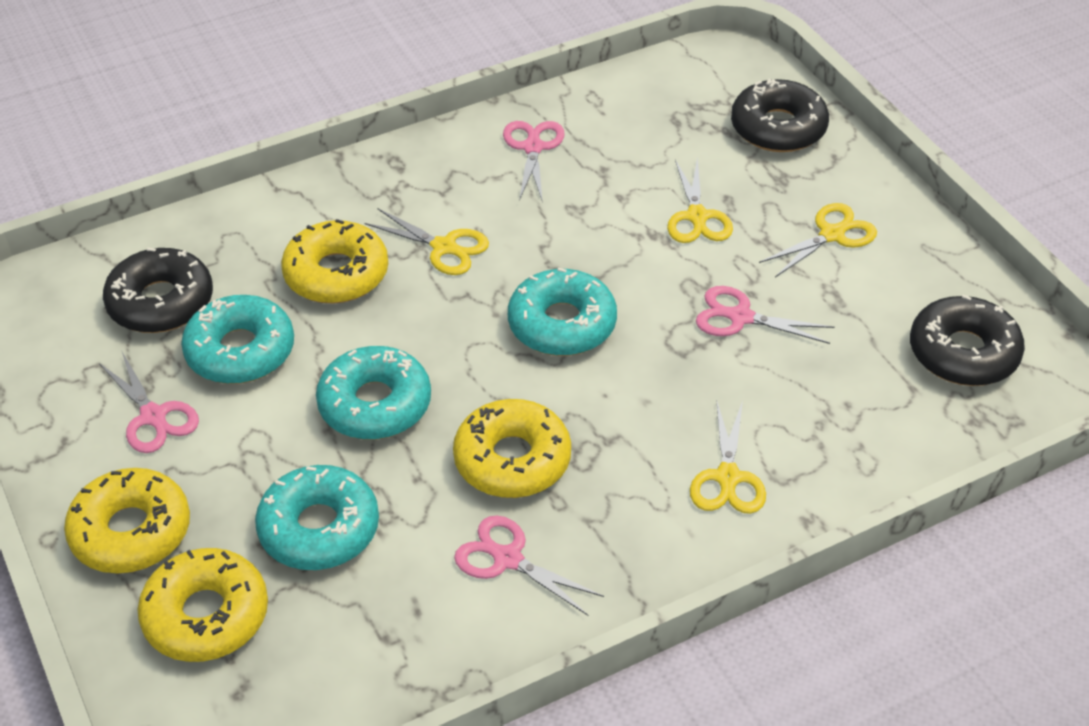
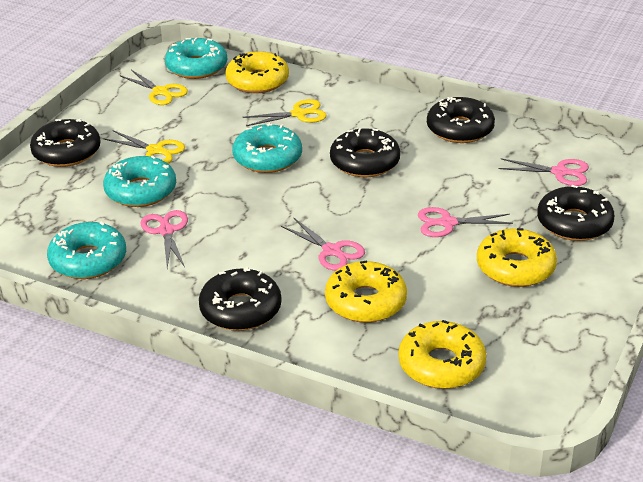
black donut: 3 -> 5
yellow scissors: 4 -> 3

